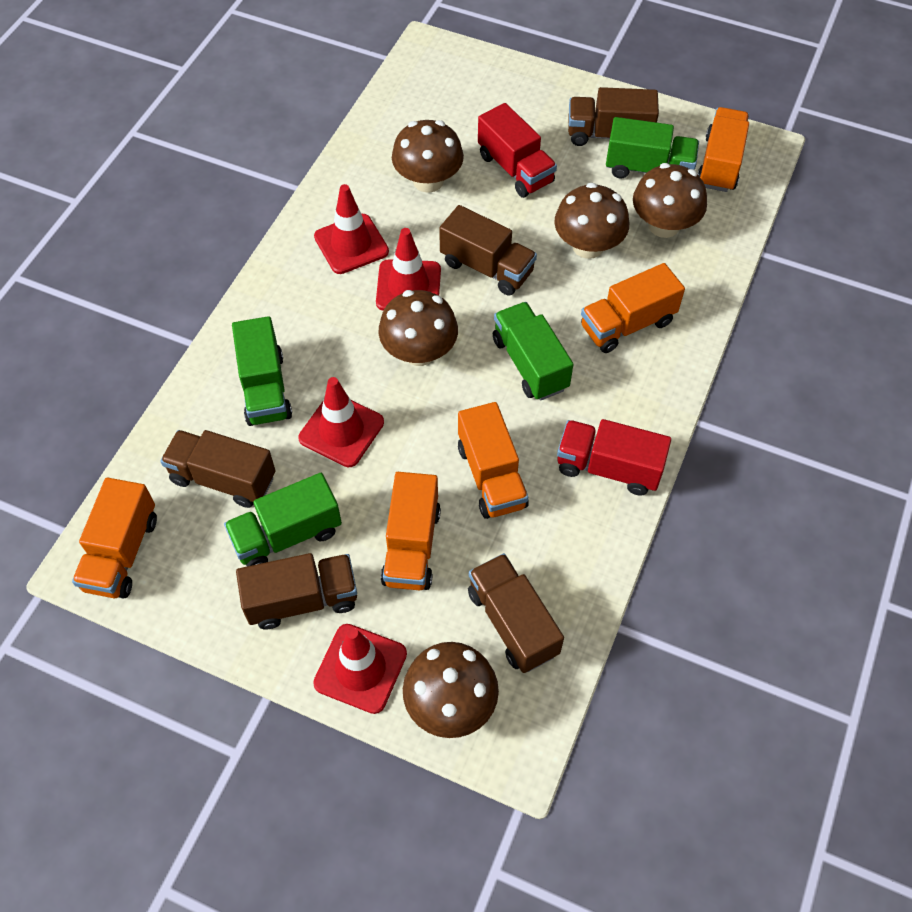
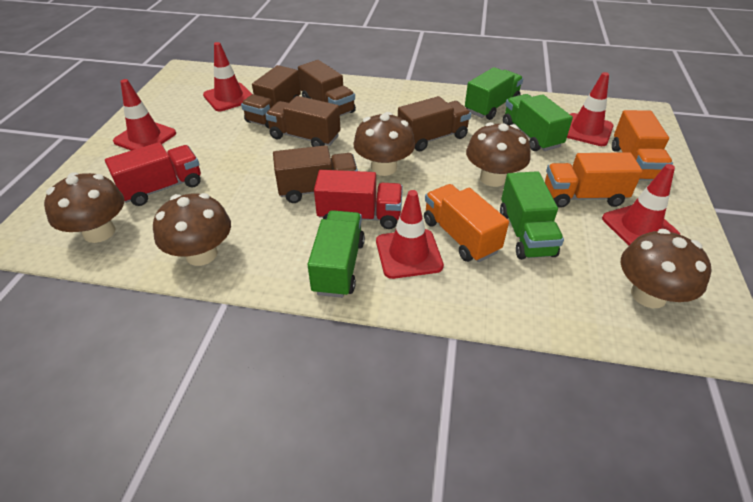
orange truck: 5 -> 3
red traffic cone: 4 -> 5

